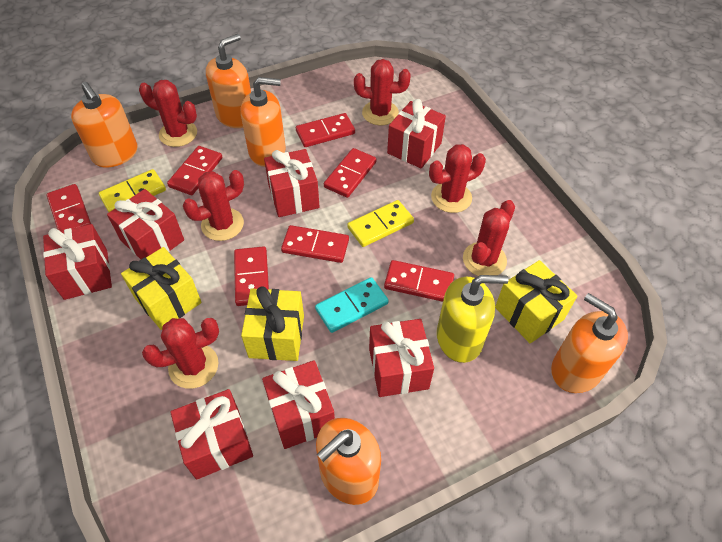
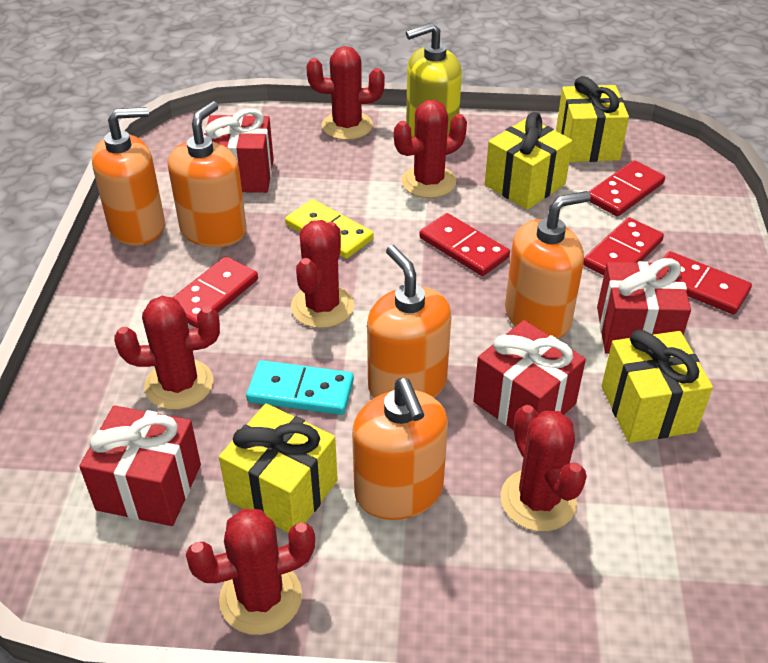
red domino: 7 -> 5
red gift: 7 -> 4
yellow domino: 2 -> 1
yellow gift: 3 -> 4

